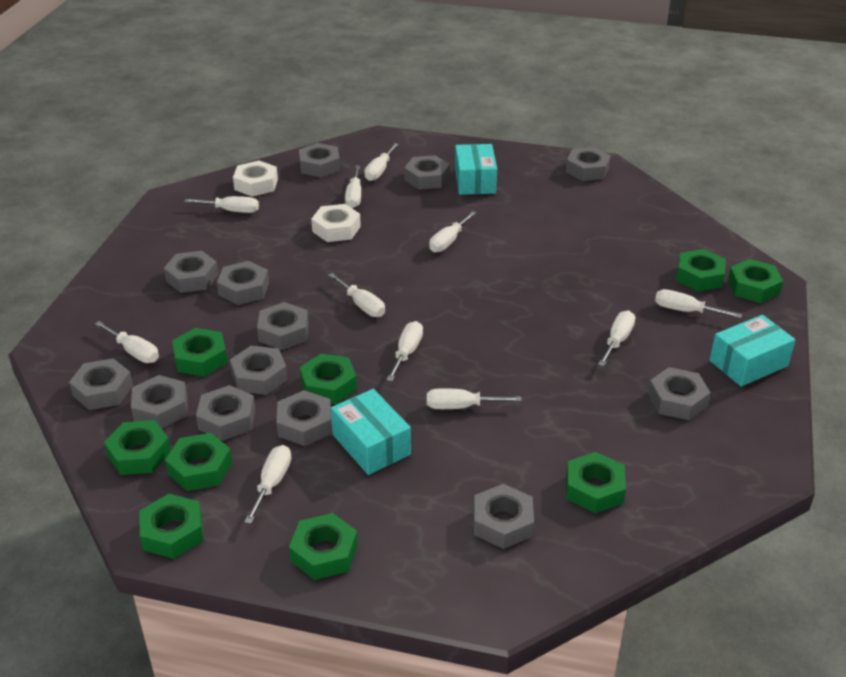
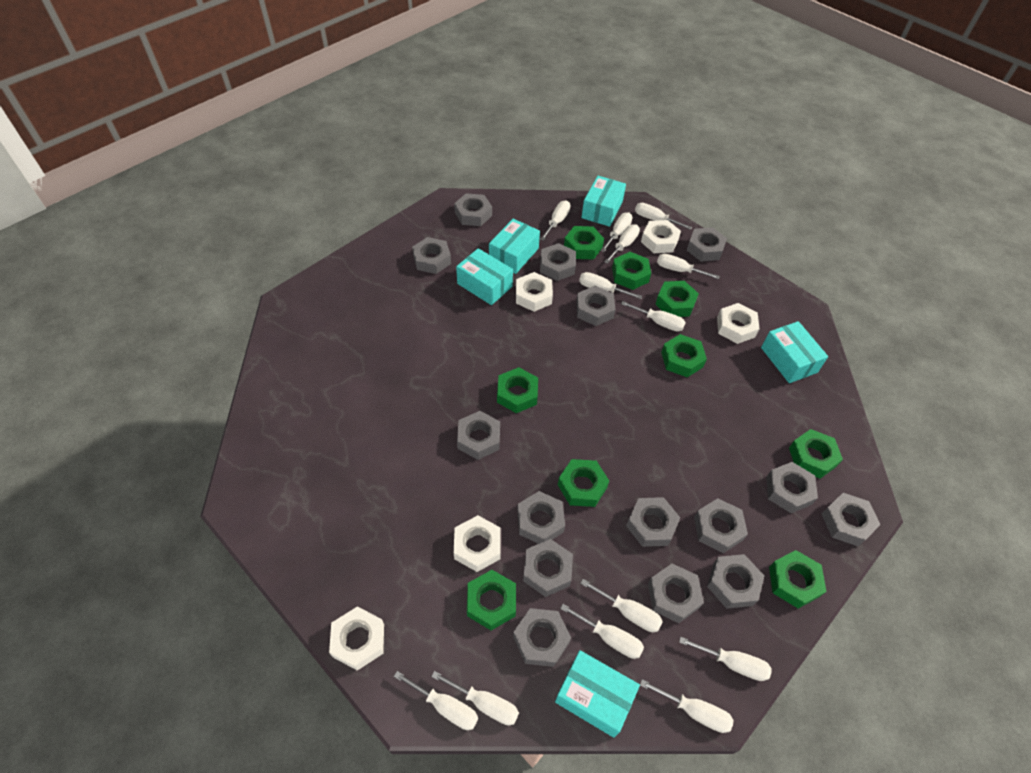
grey nut: 13 -> 15
turquoise box: 3 -> 5
white nut: 2 -> 5
white screwdriver: 11 -> 13

